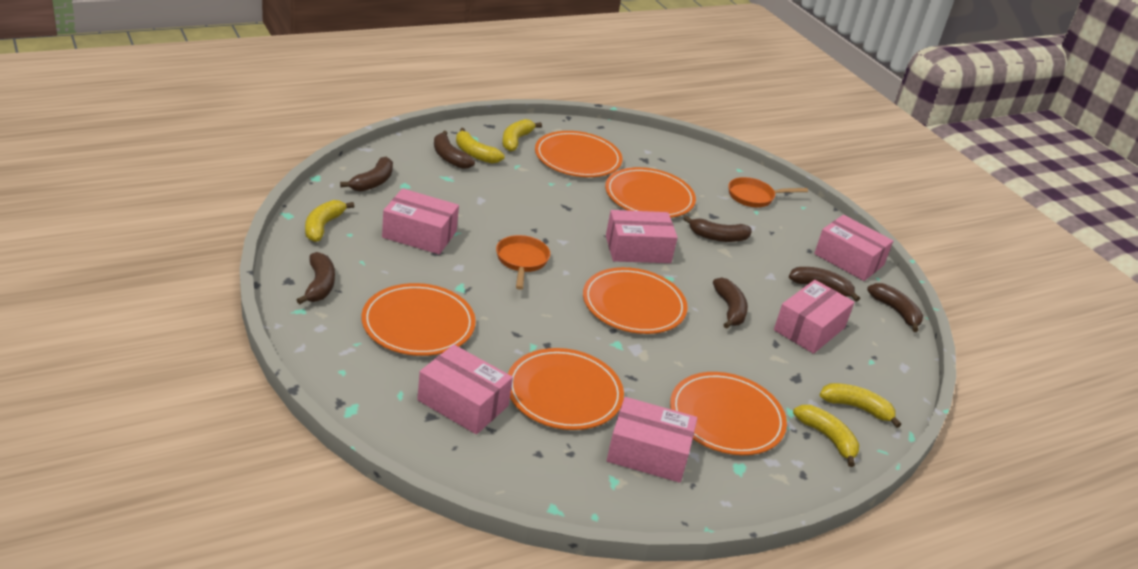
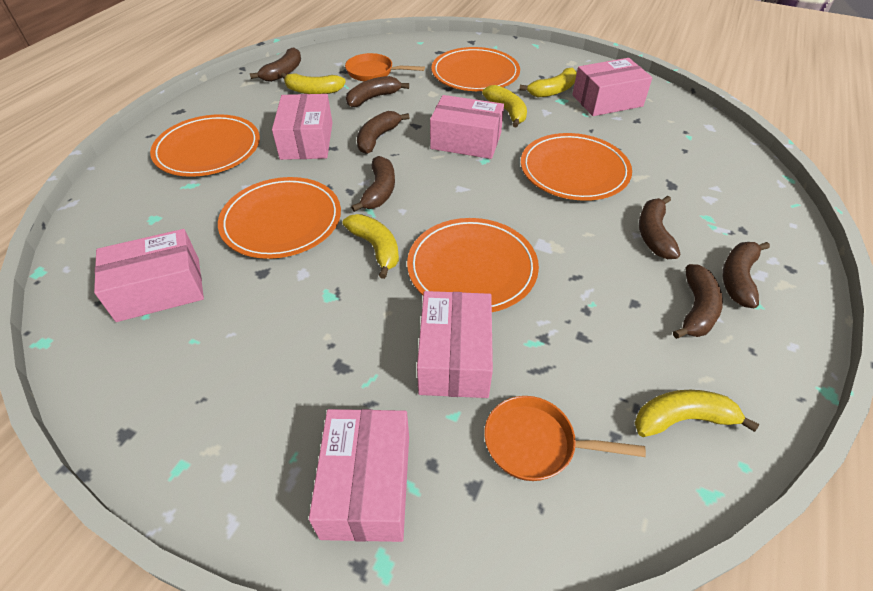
orange plate: 6 -> 5

